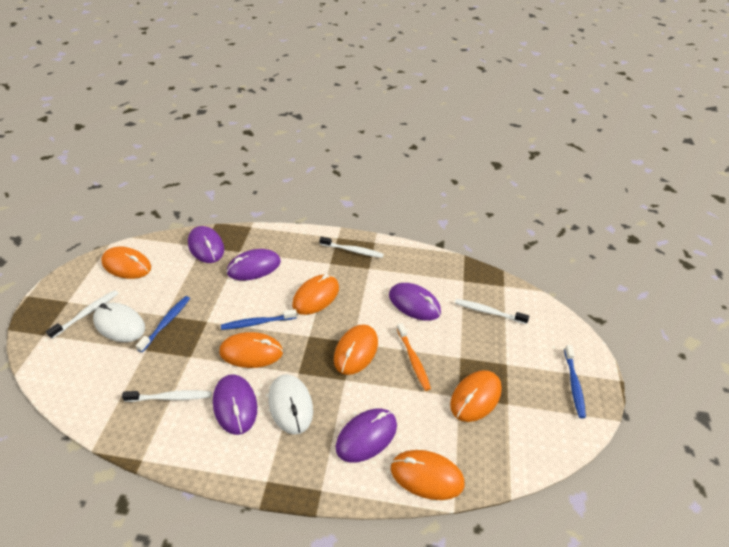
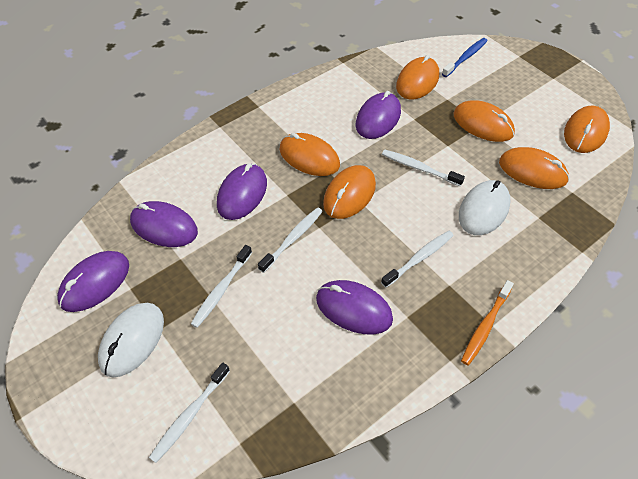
blue toothbrush: 3 -> 1
white toothbrush: 4 -> 5

